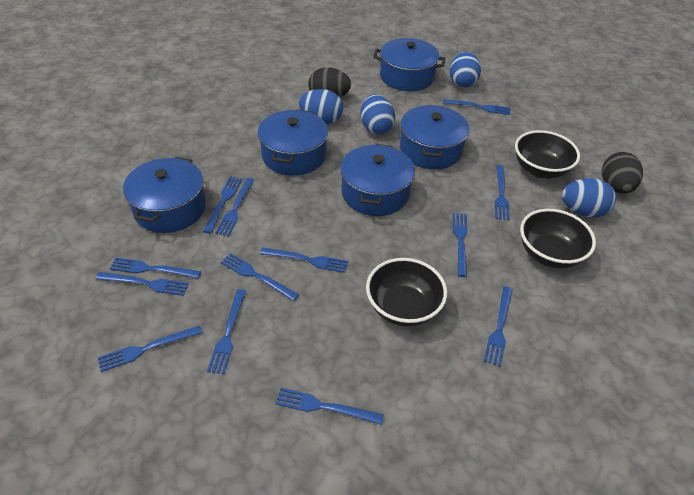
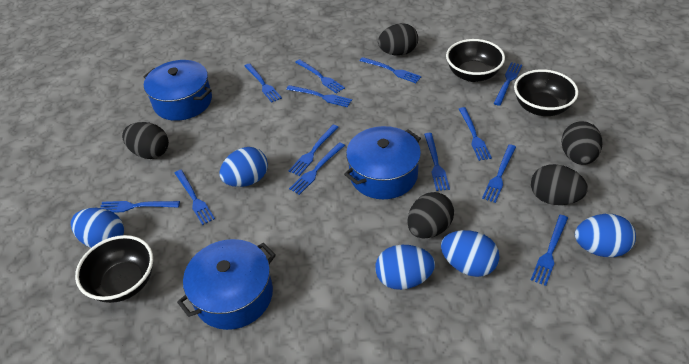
black egg: 2 -> 5
blue egg: 4 -> 5
blue pot: 5 -> 3

